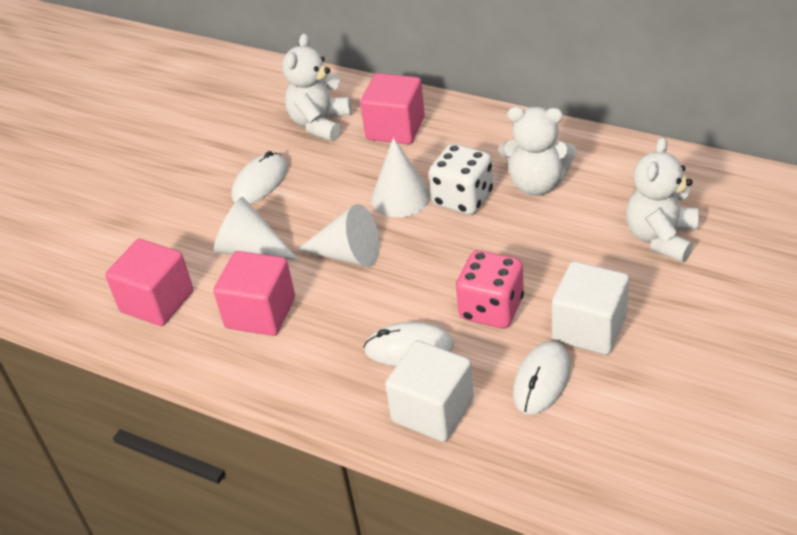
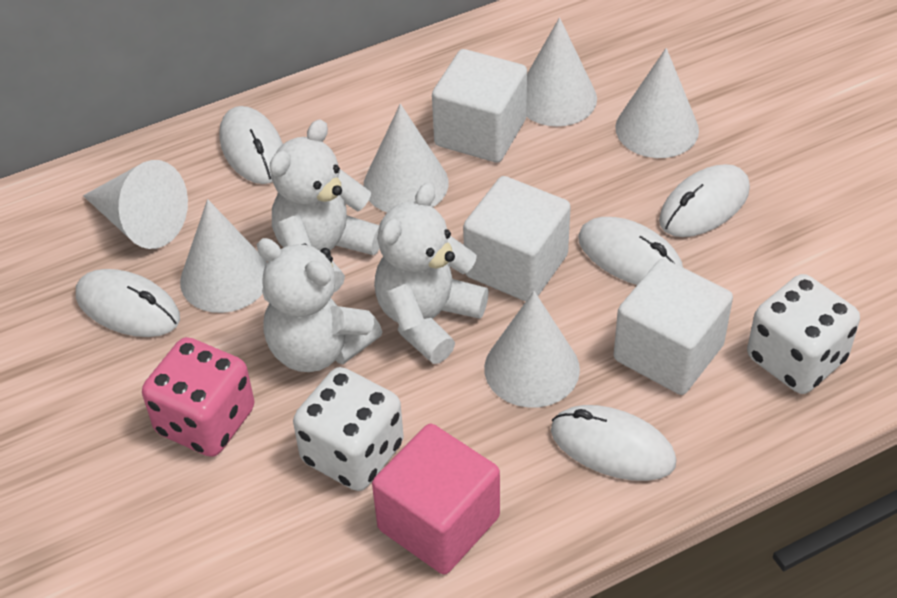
pink cube: 3 -> 1
white cone: 3 -> 6
white cube: 2 -> 3
white dice: 1 -> 2
white mouse: 3 -> 5

